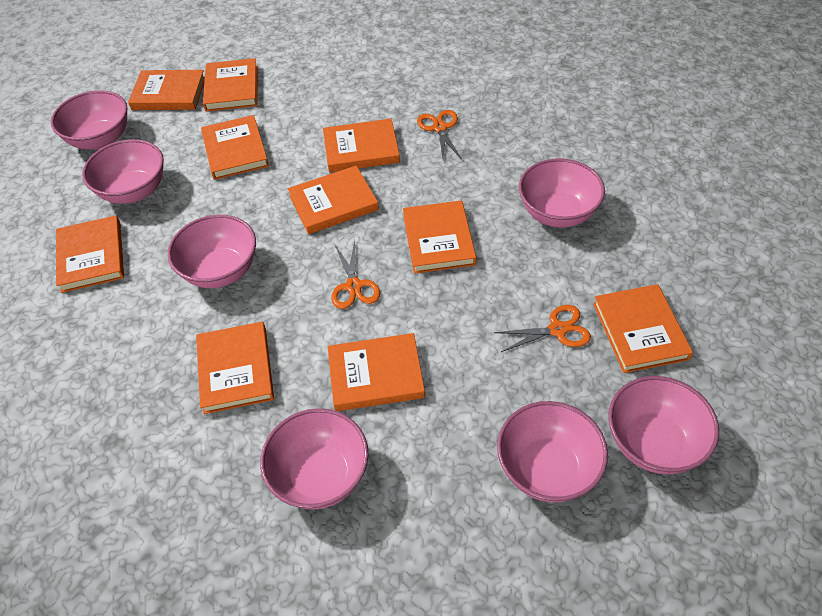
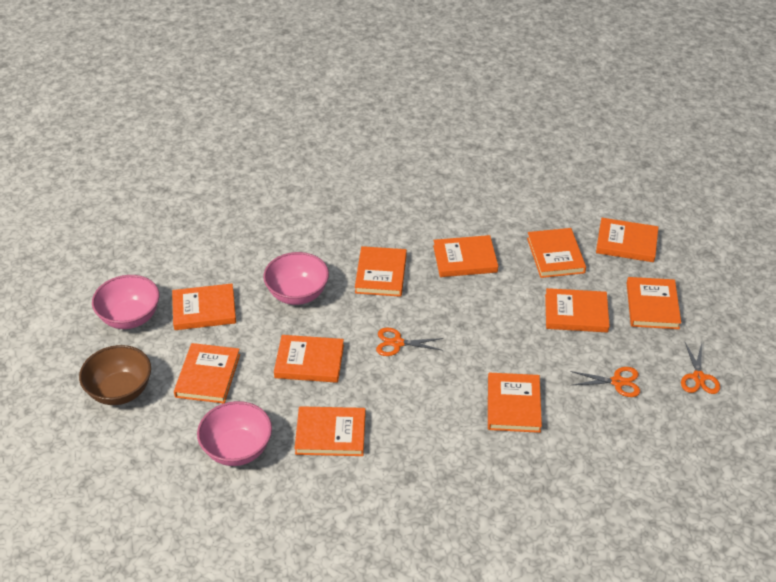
brown bowl: 0 -> 1
orange book: 10 -> 11
pink bowl: 7 -> 3

